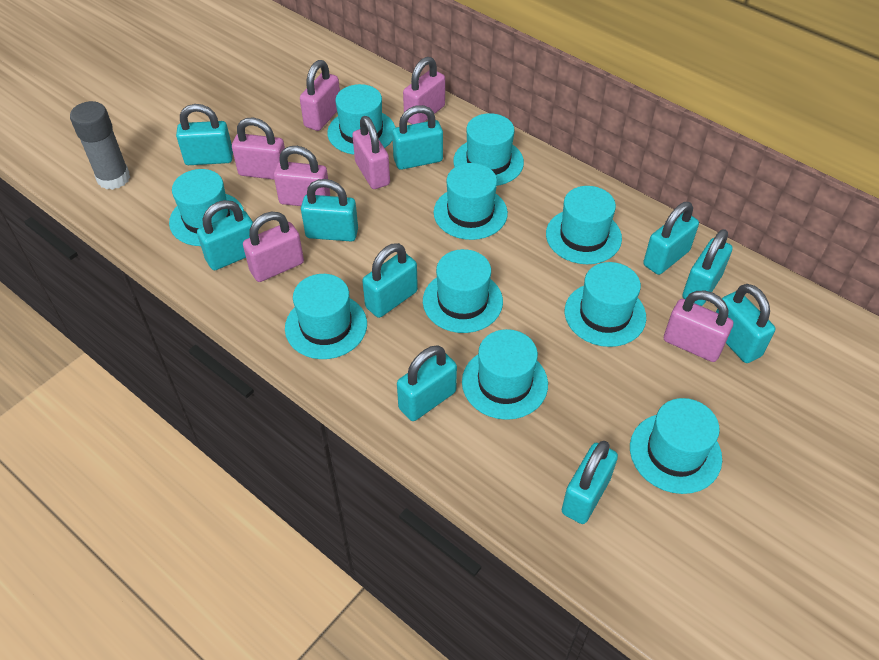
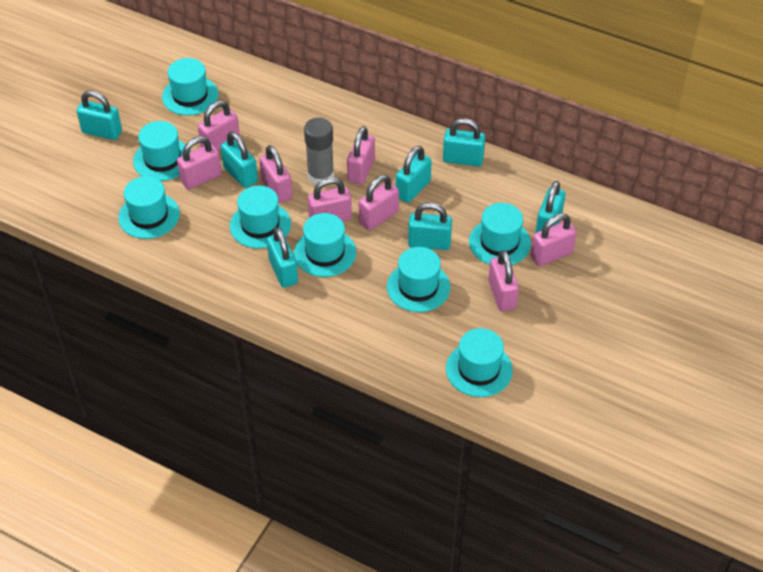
pink padlock: 7 -> 8
turquoise hat: 10 -> 8
turquoise padlock: 10 -> 7

